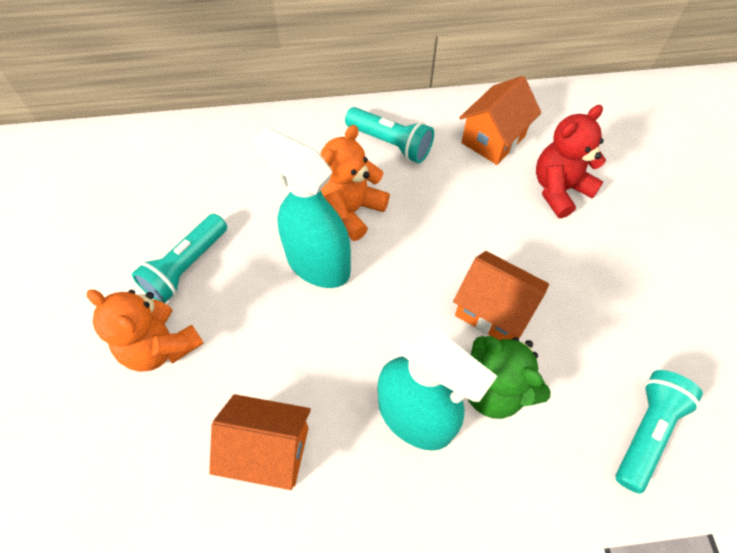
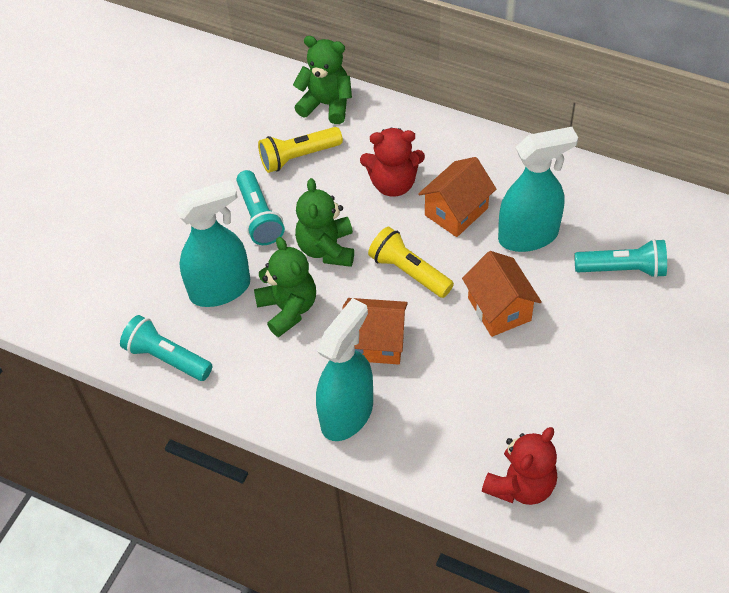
green teddy bear: 1 -> 3
orange teddy bear: 2 -> 0
red teddy bear: 1 -> 2
turquoise spray bottle: 2 -> 3
yellow flashlight: 0 -> 2

